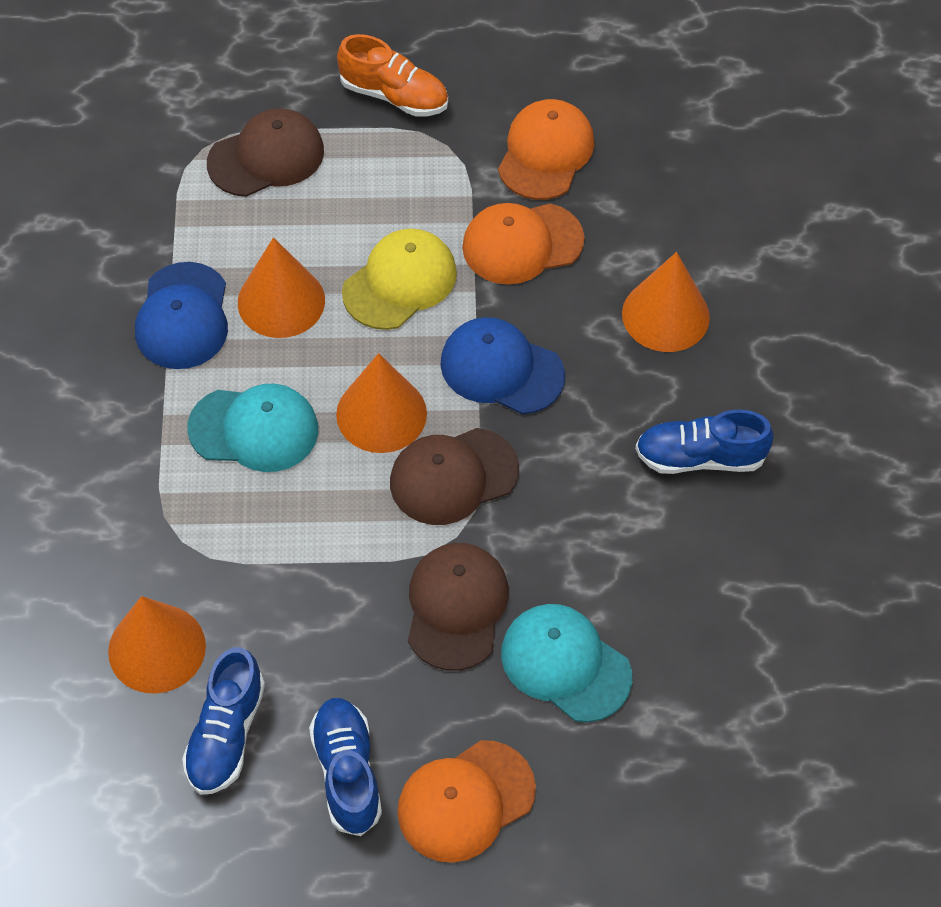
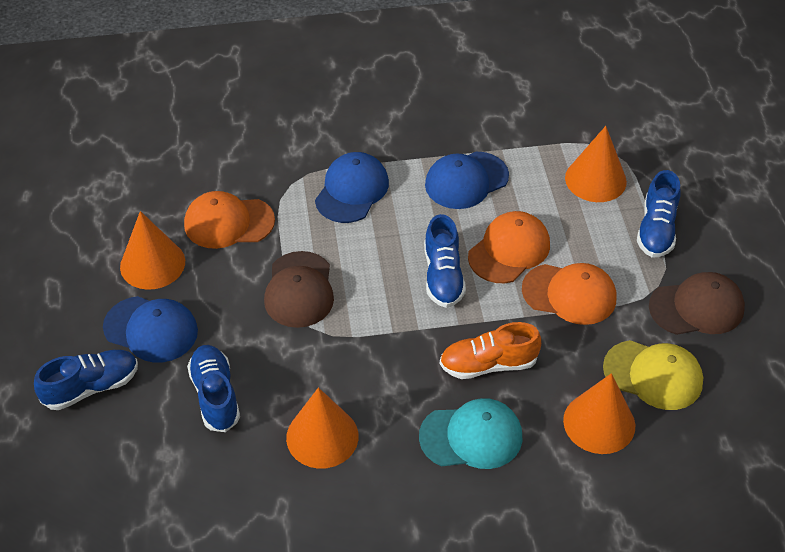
blue cap: 2 -> 3
blue shoe: 3 -> 4
brown cap: 3 -> 2
turquoise cap: 2 -> 1

